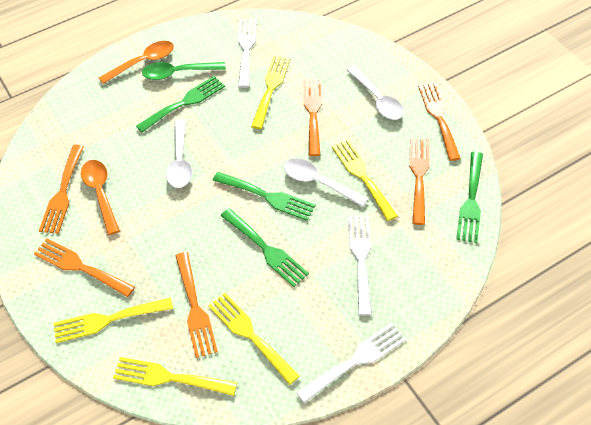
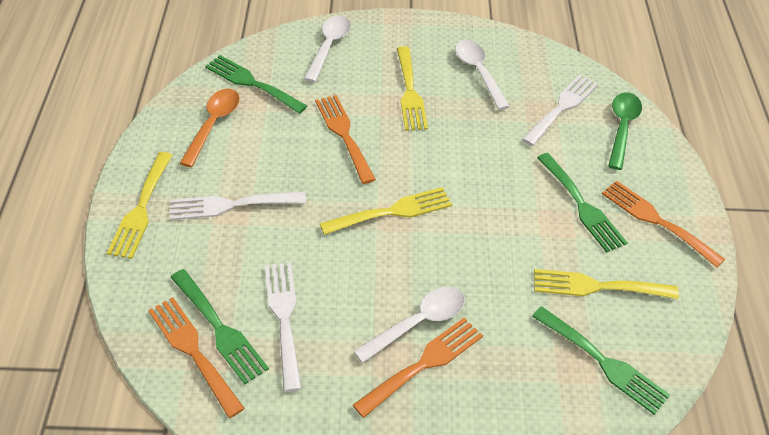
orange fork: 6 -> 4
orange spoon: 2 -> 1
yellow fork: 5 -> 4

